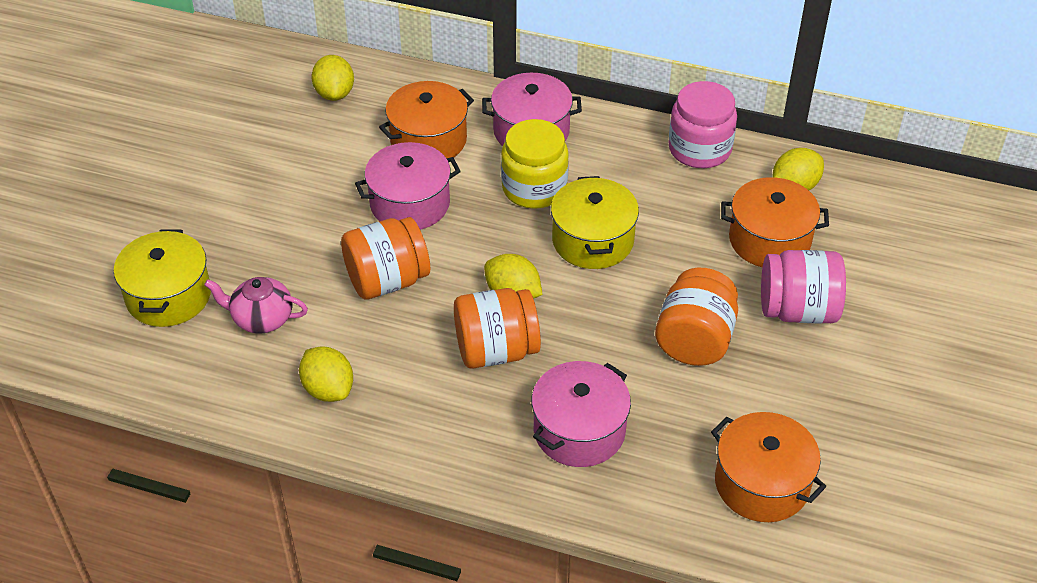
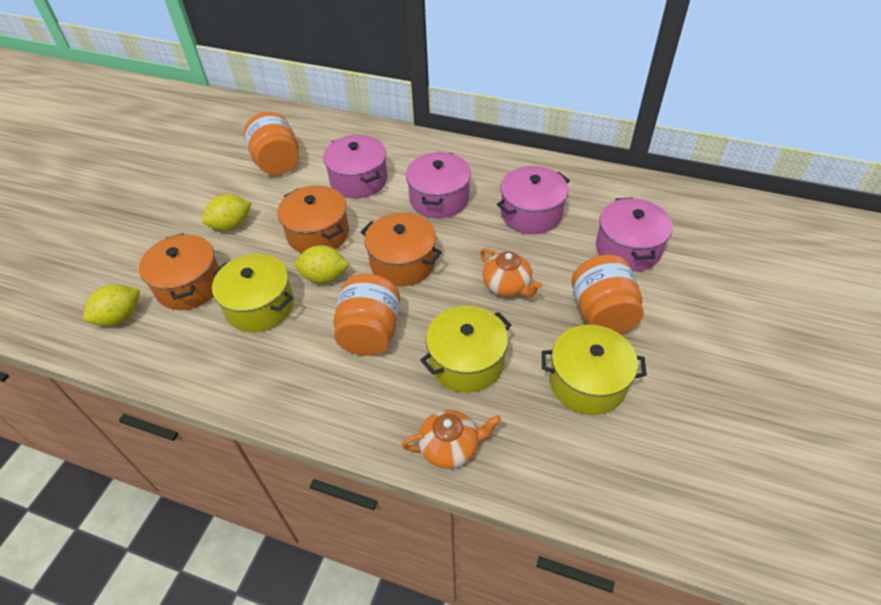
orange teapot: 0 -> 2
pink jar: 2 -> 0
pink pot: 3 -> 4
pink teapot: 1 -> 0
yellow jar: 1 -> 0
yellow lemon: 4 -> 3
yellow pot: 2 -> 3

